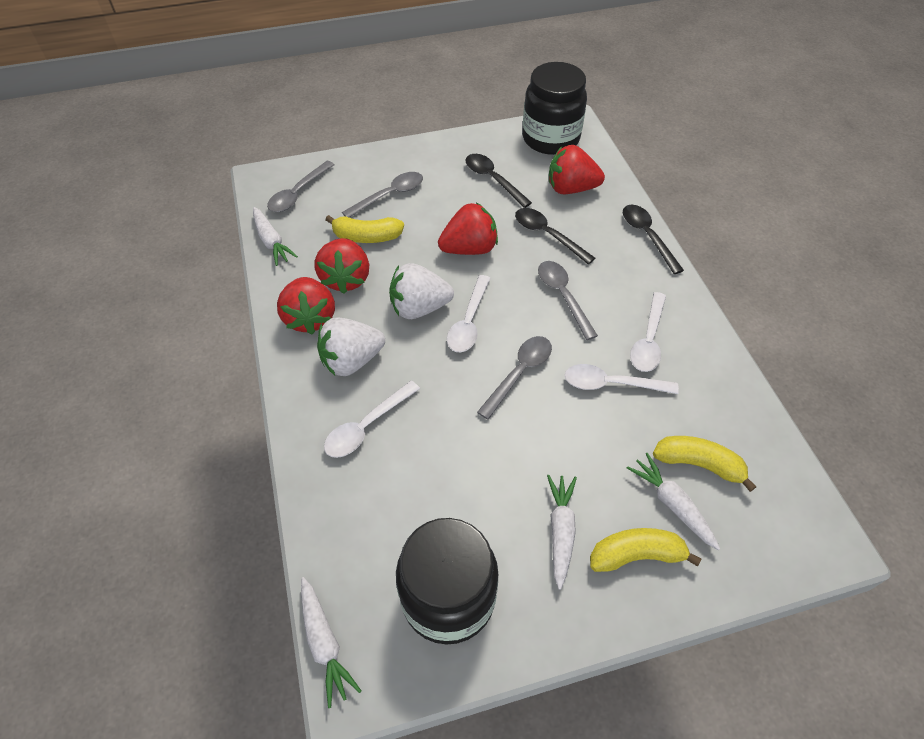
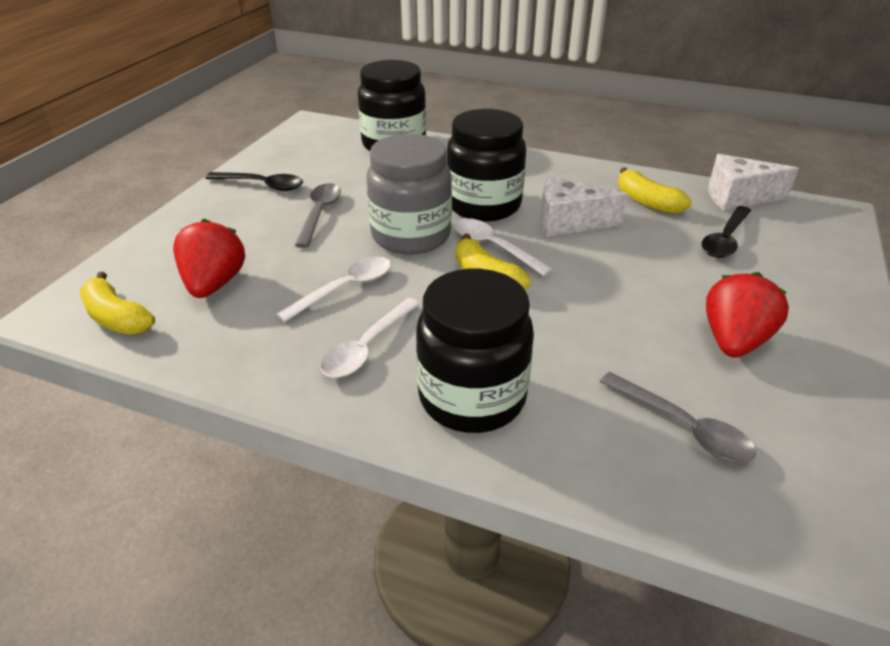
black jar: 2 -> 3
black spoon: 3 -> 2
grey jar: 0 -> 1
grey spoon: 4 -> 2
red strawberry: 4 -> 2
white carrot: 4 -> 0
white cheese: 0 -> 2
white spoon: 4 -> 3
white strawberry: 2 -> 0

